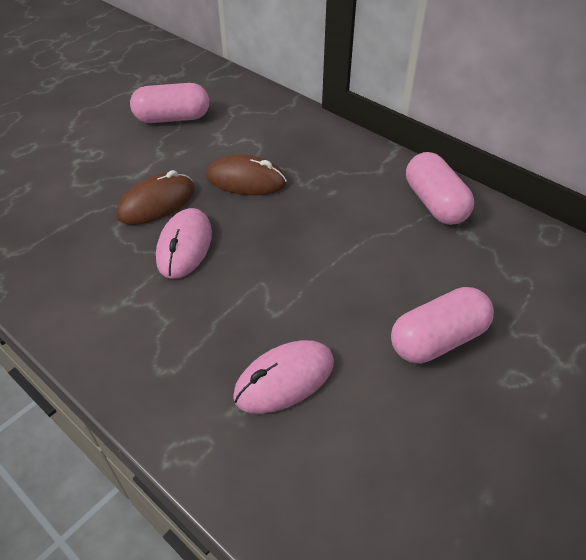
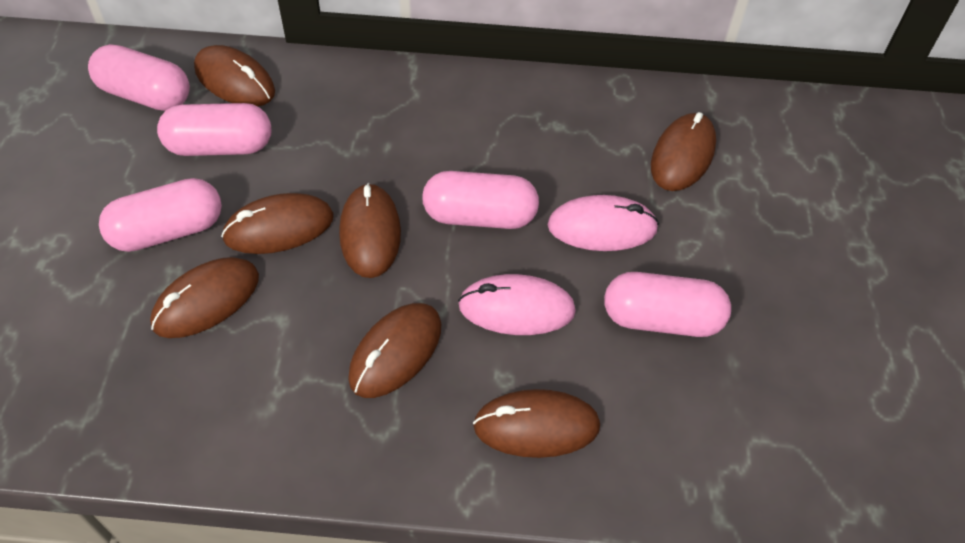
brown mouse: 2 -> 7
pink capsule: 3 -> 5

